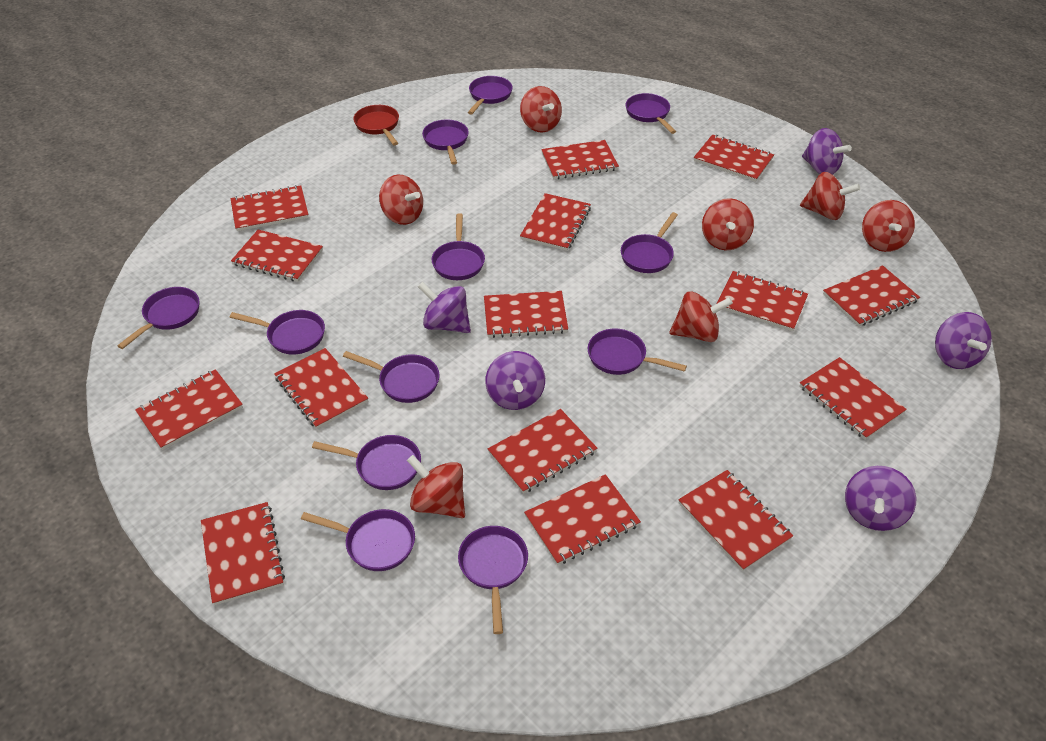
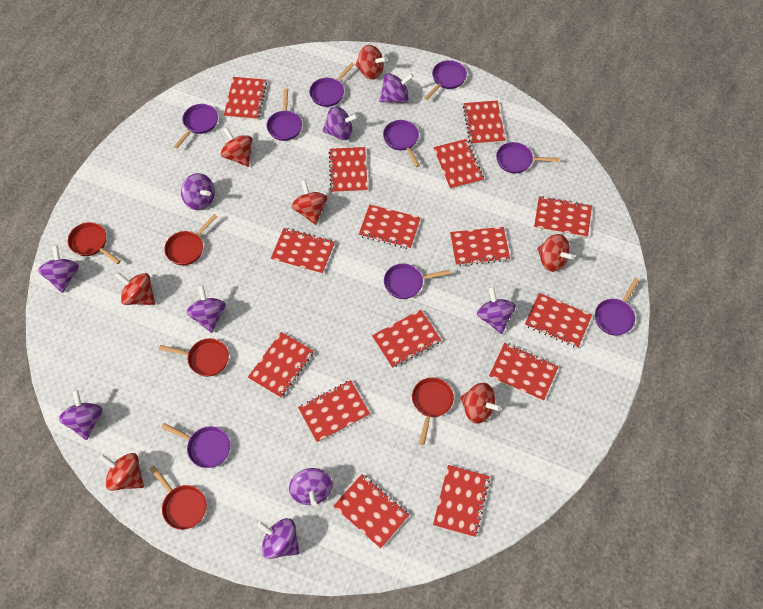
purple pan: 12 -> 9
purple spinning top: 5 -> 9
red pan: 1 -> 5

